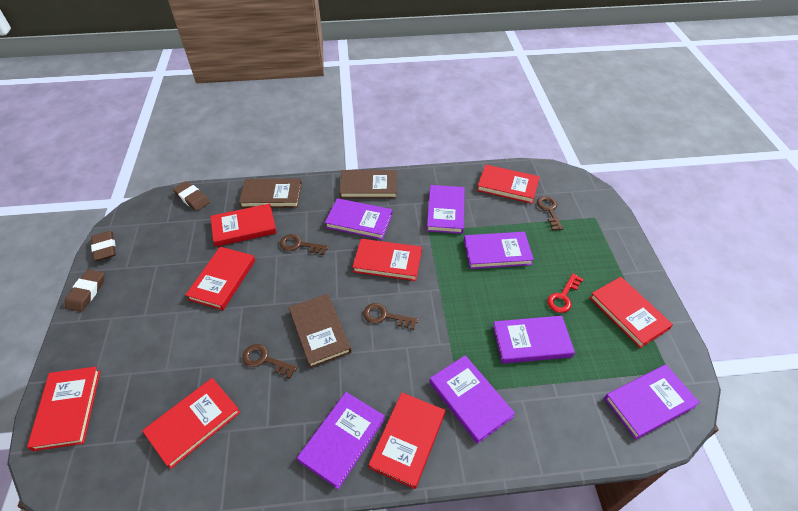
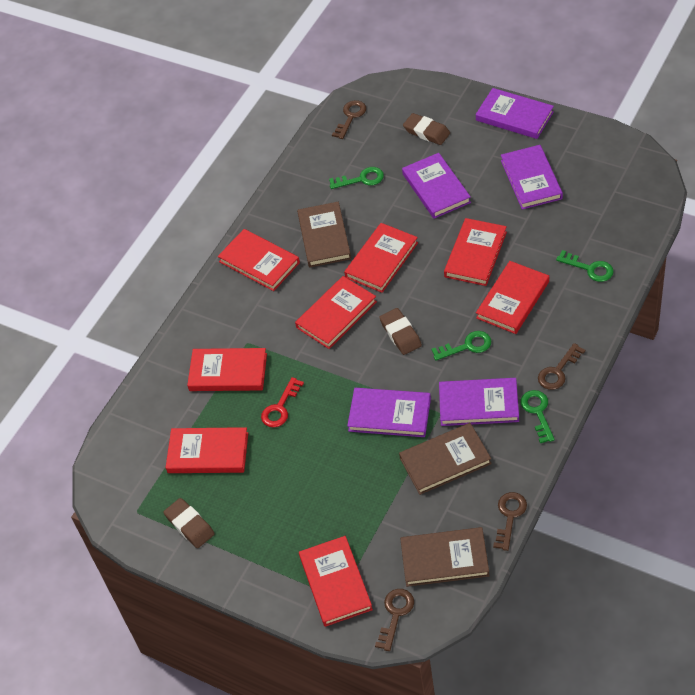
green key: 0 -> 4
purple book: 7 -> 5

